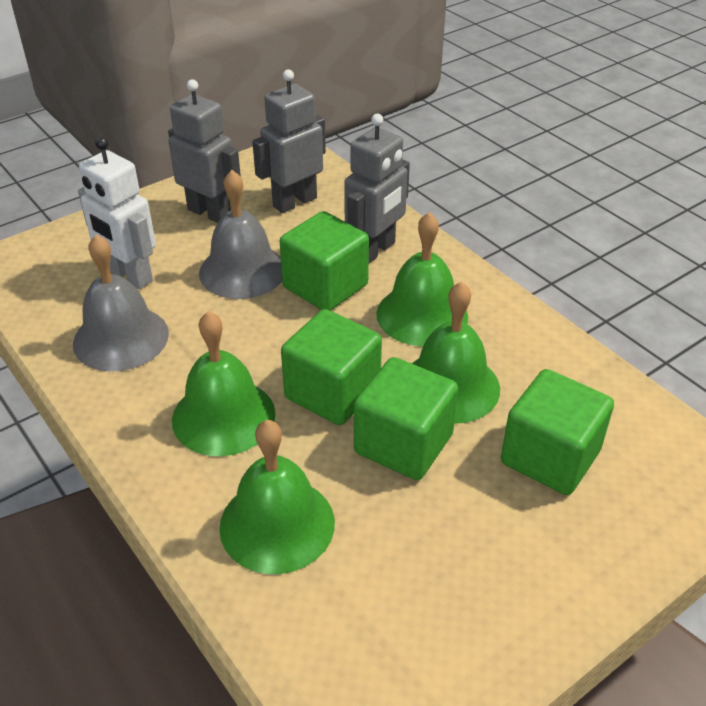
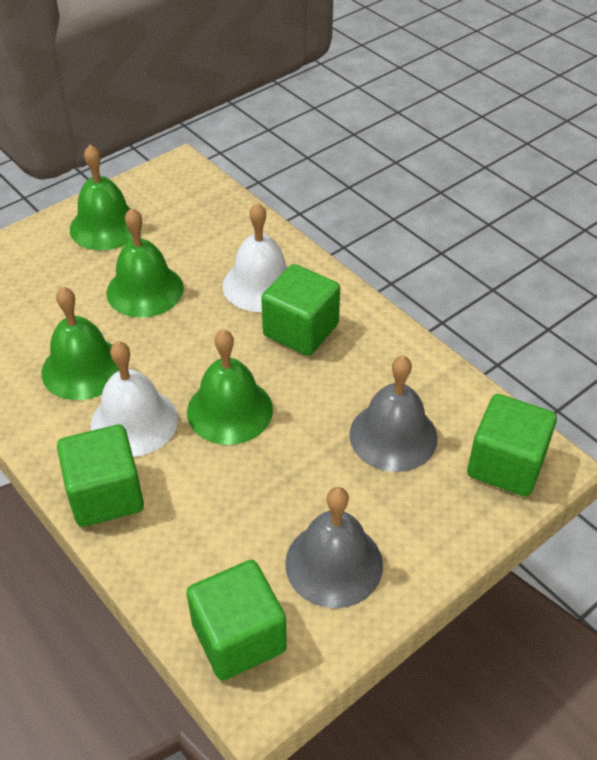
grey robot: 3 -> 0
white bell: 0 -> 2
white robot: 1 -> 0

